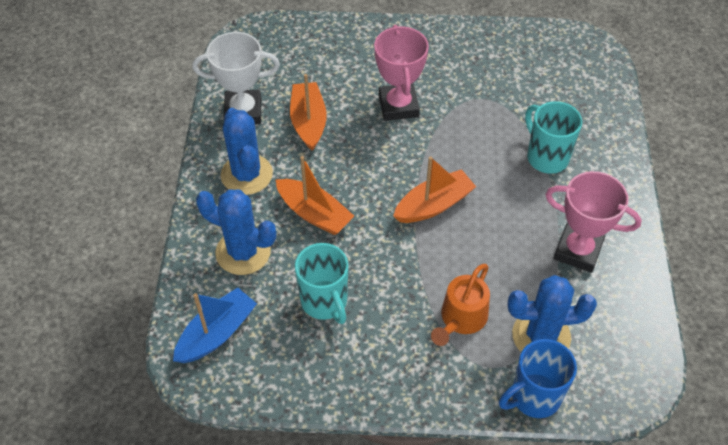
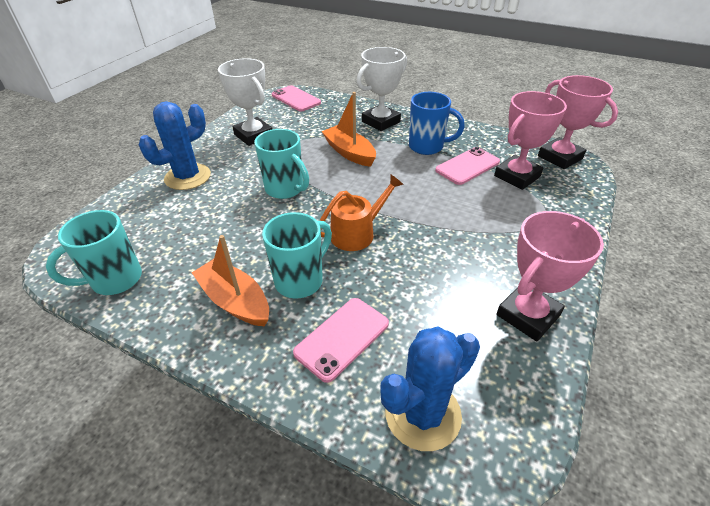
blue boat: 1 -> 0
blue cactus: 3 -> 2
orange boat: 3 -> 2
pink phone: 0 -> 3
pink trophy: 2 -> 3
turquoise mug: 2 -> 3
white trophy: 1 -> 2

